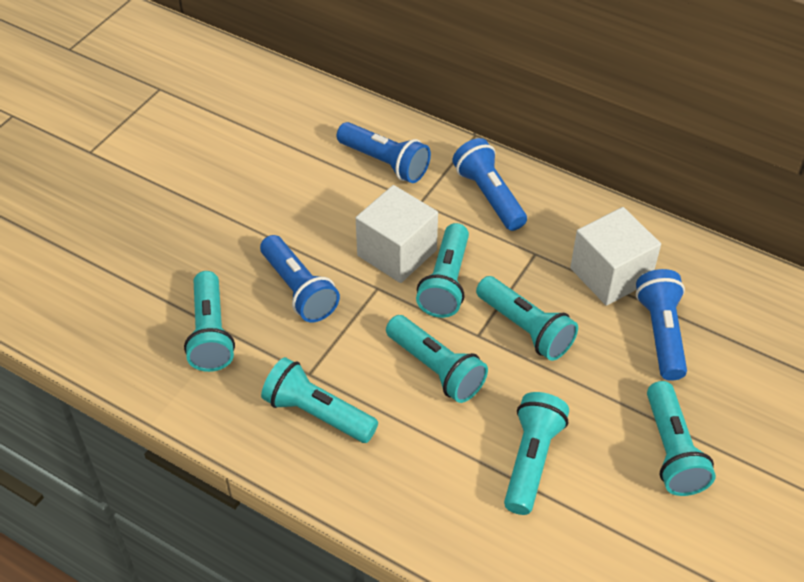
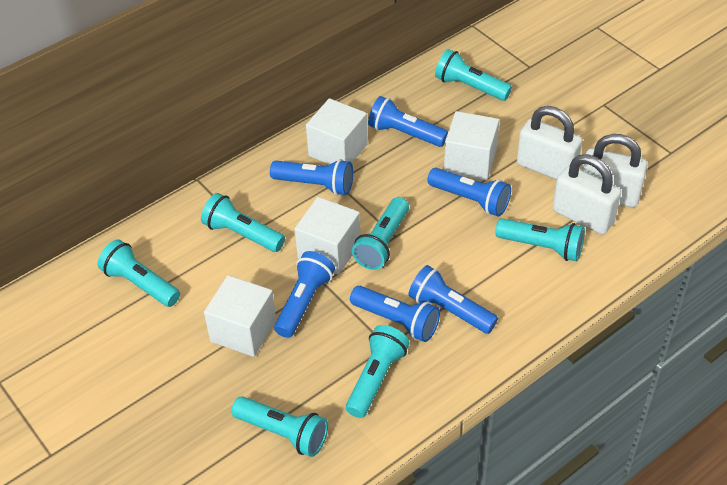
blue flashlight: 4 -> 6
white cube: 2 -> 4
white padlock: 0 -> 3

